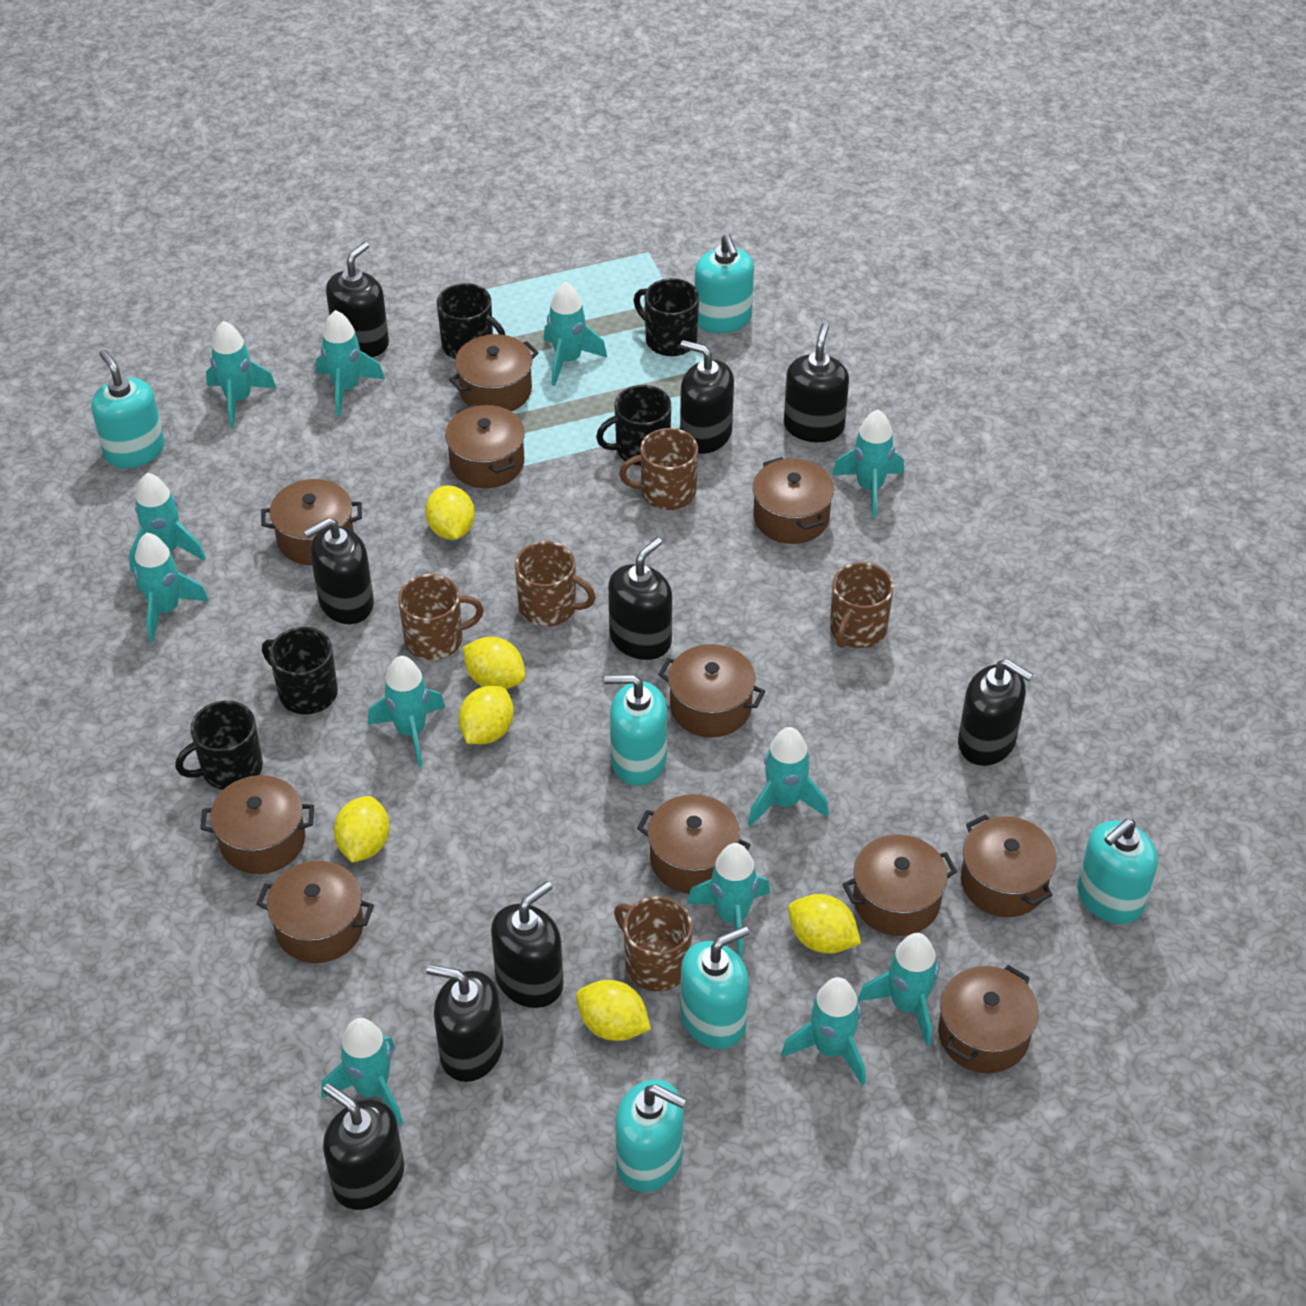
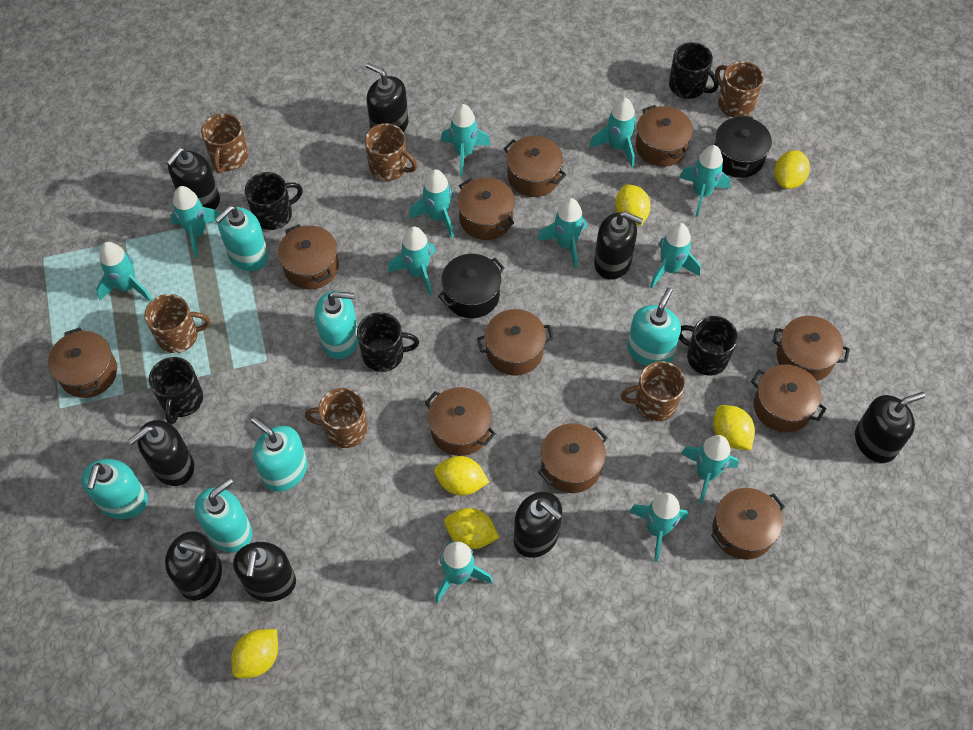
black pot: 0 -> 2
black soap dispenser: 9 -> 8
brown mug: 5 -> 6

